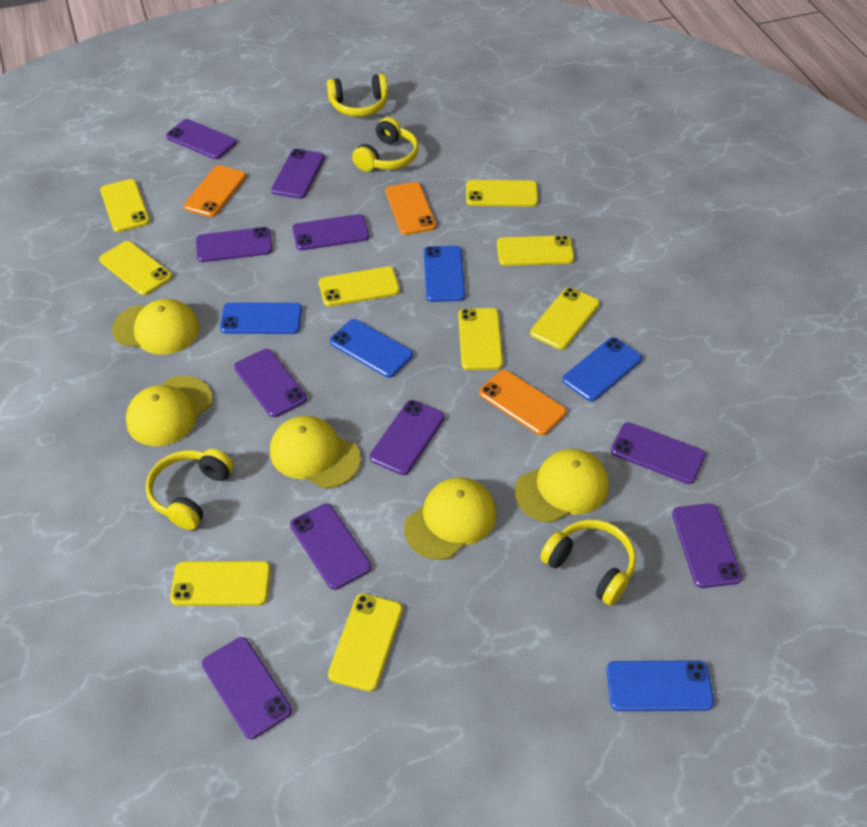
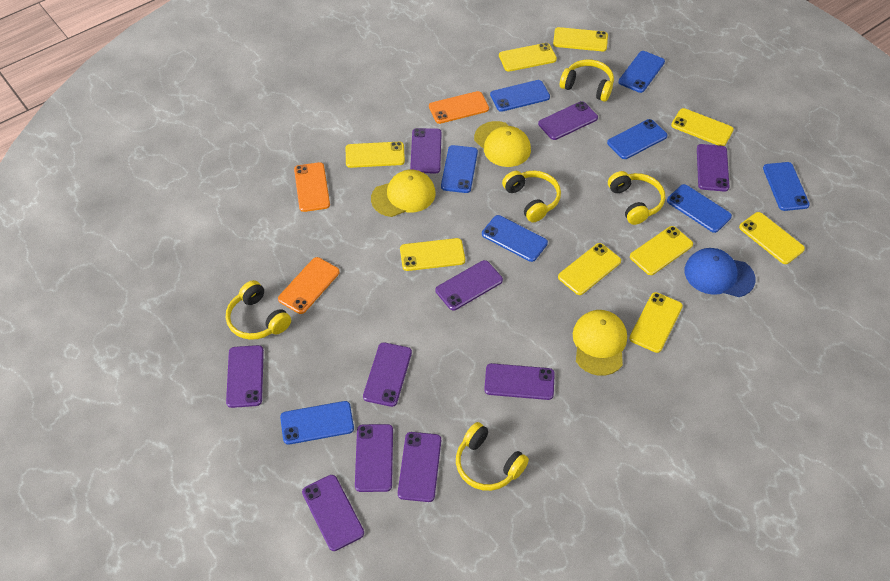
blue cap: 0 -> 1
blue phone: 5 -> 8
yellow cap: 5 -> 3
yellow headphones: 4 -> 5

